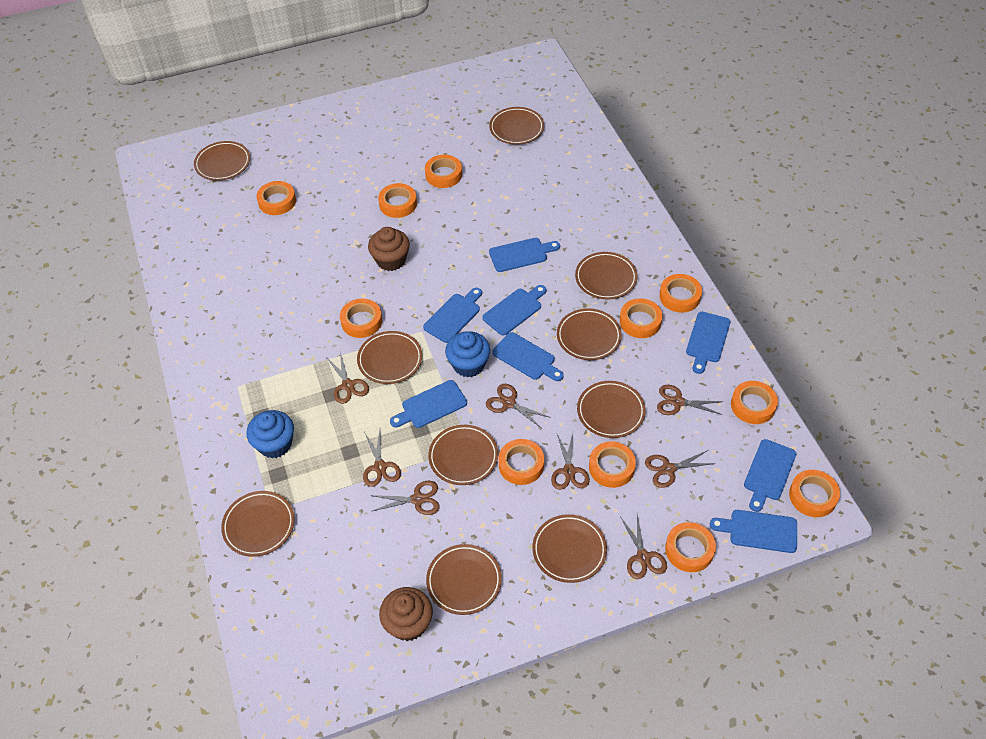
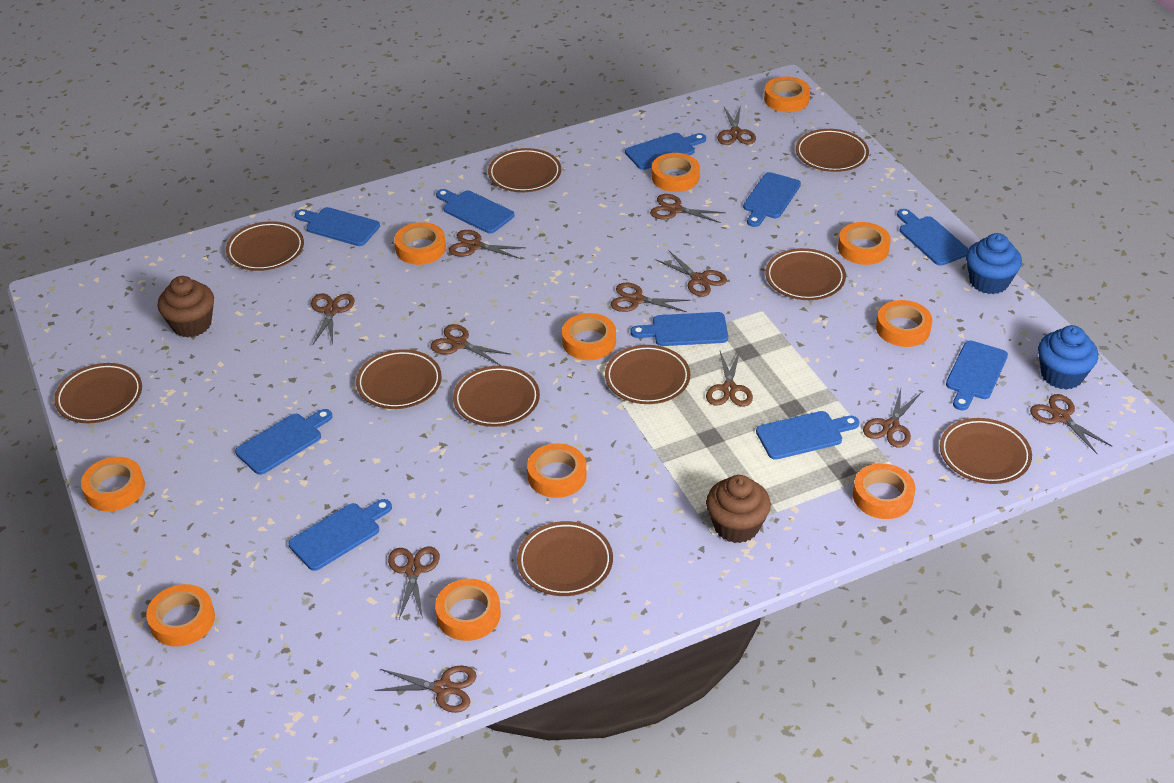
blue cutting board: 8 -> 10
brown scissors: 8 -> 12

